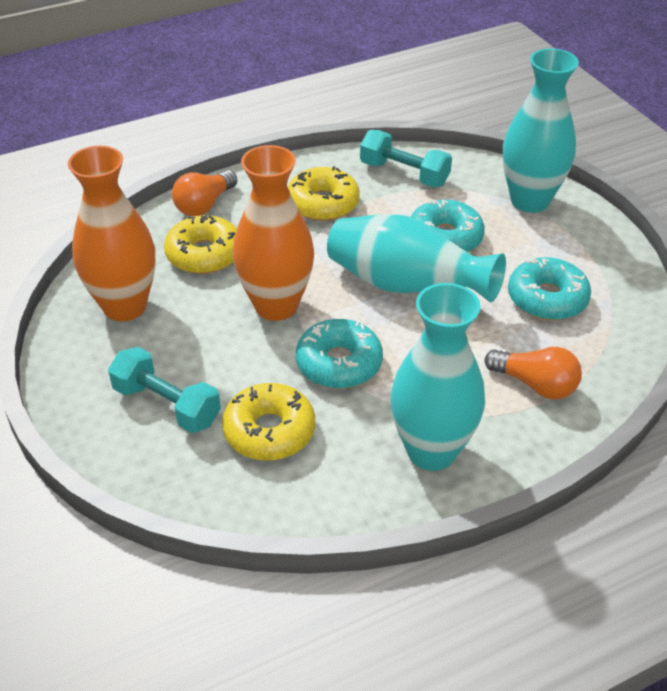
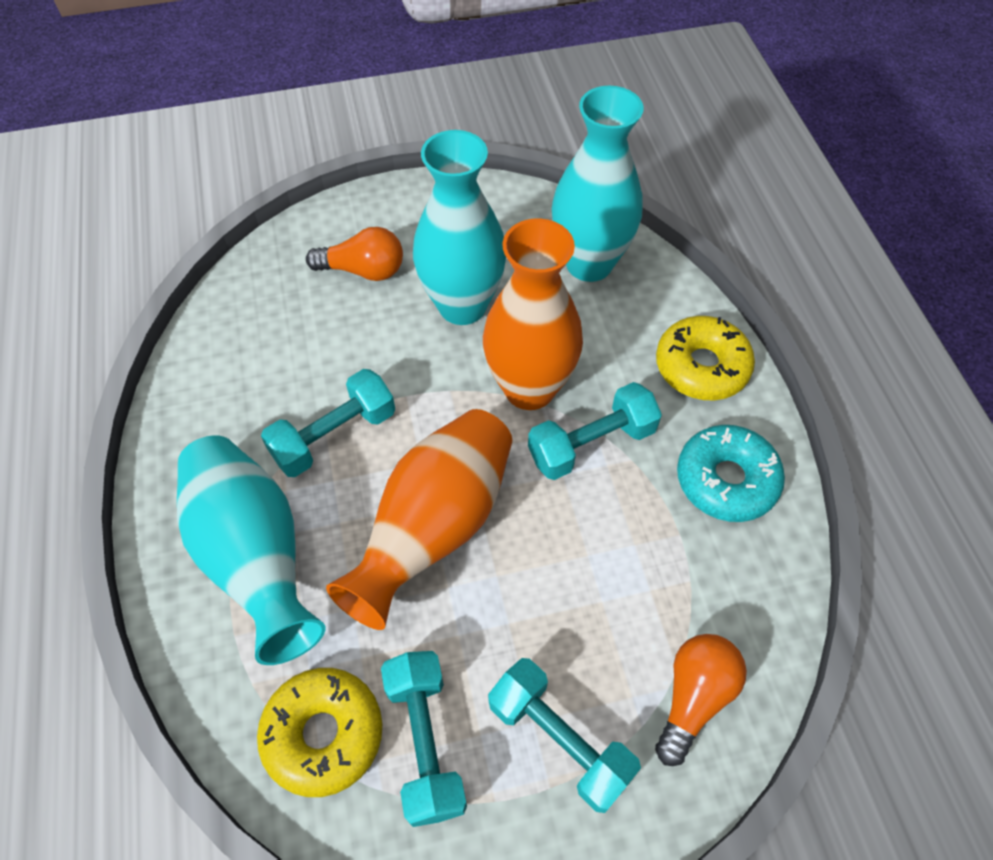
turquoise donut: 3 -> 1
turquoise dumbbell: 2 -> 4
yellow donut: 3 -> 2

